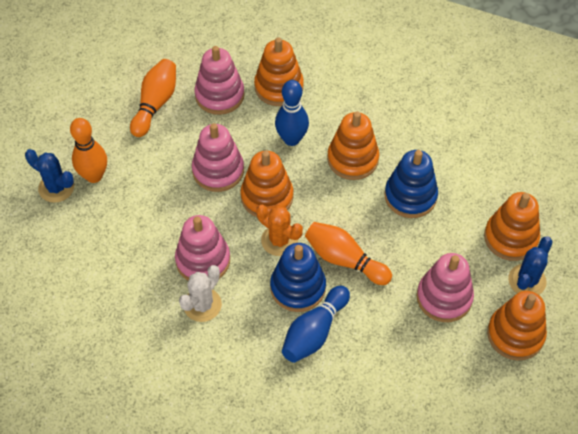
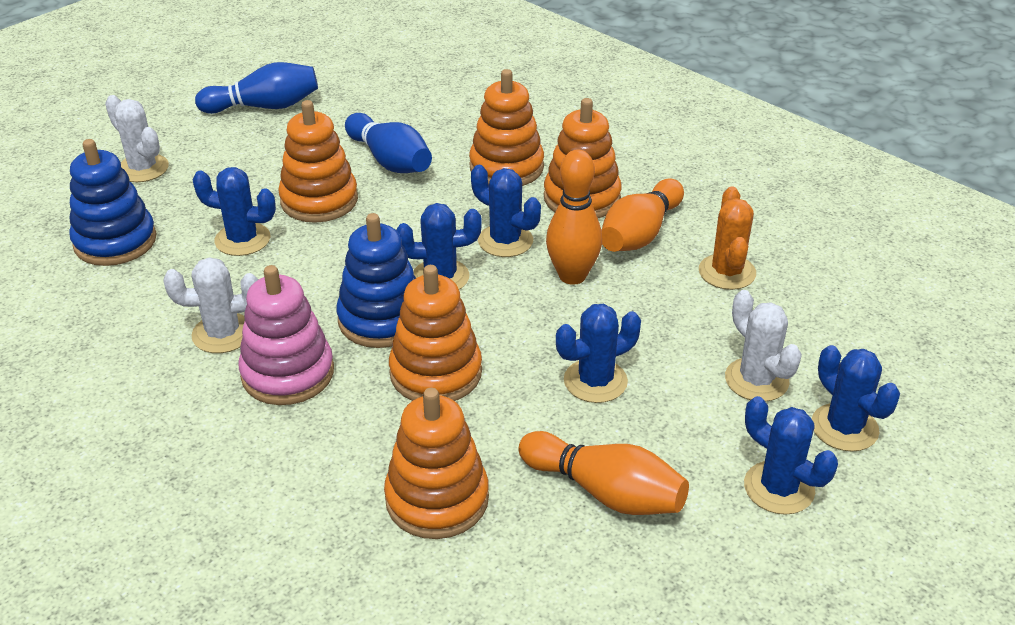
blue cactus: 2 -> 6
pink stacking toy: 4 -> 1
white cactus: 1 -> 3

